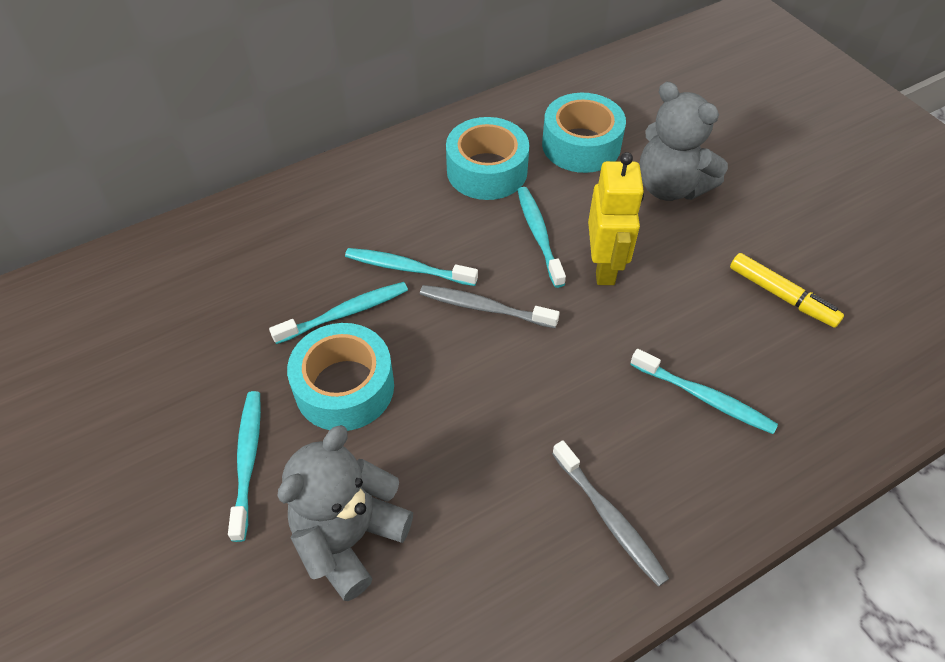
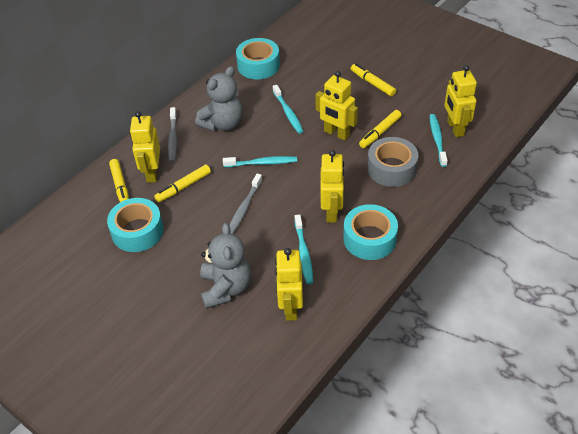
grey tape: 0 -> 1
turquoise toothbrush: 5 -> 4
yellow marker: 1 -> 4
yellow robot: 1 -> 5

